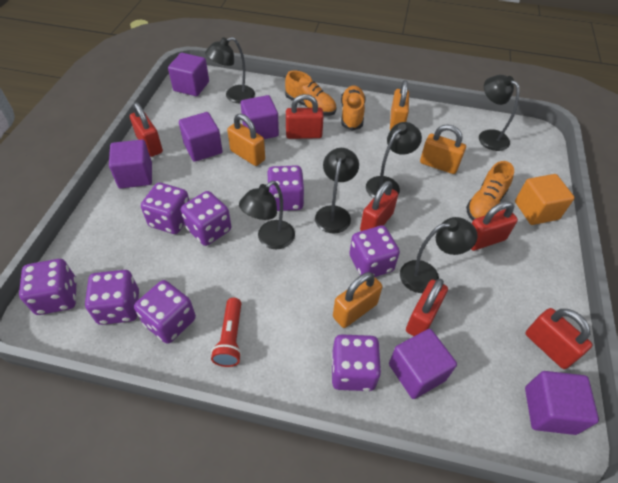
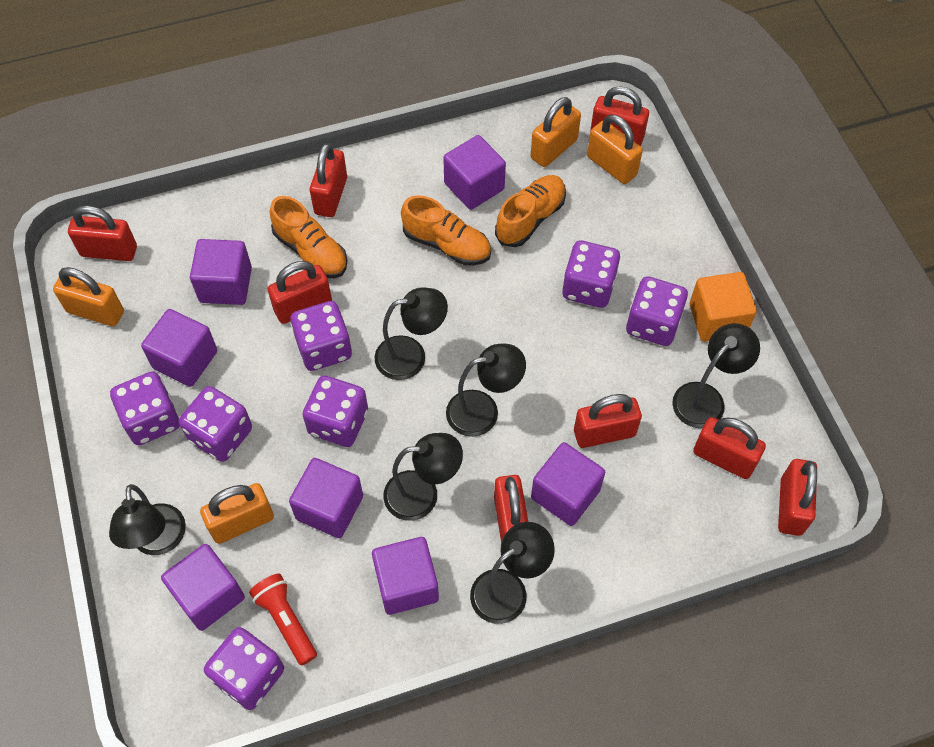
purple cube: 6 -> 7
purple dice: 8 -> 7
red padlock: 6 -> 8

